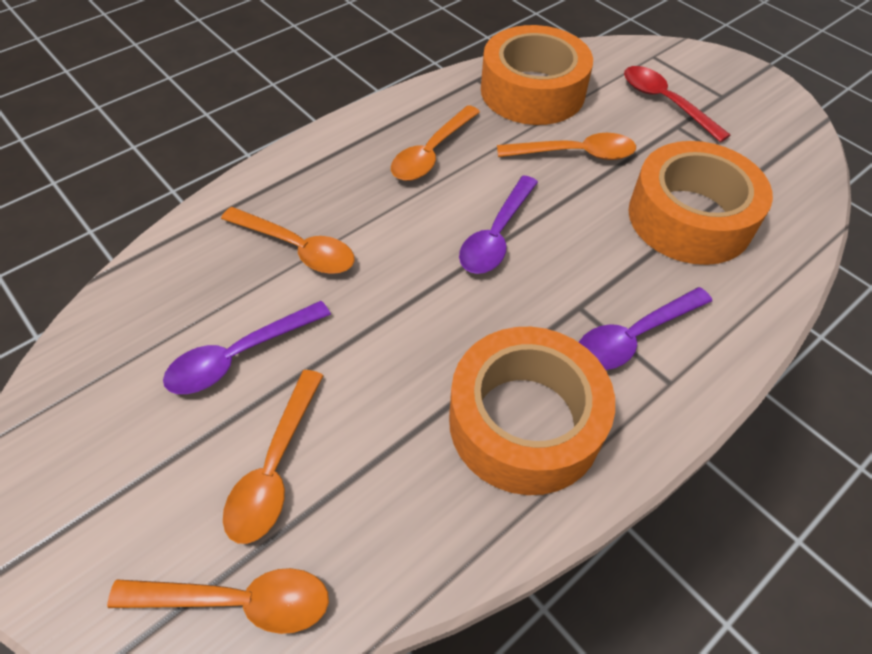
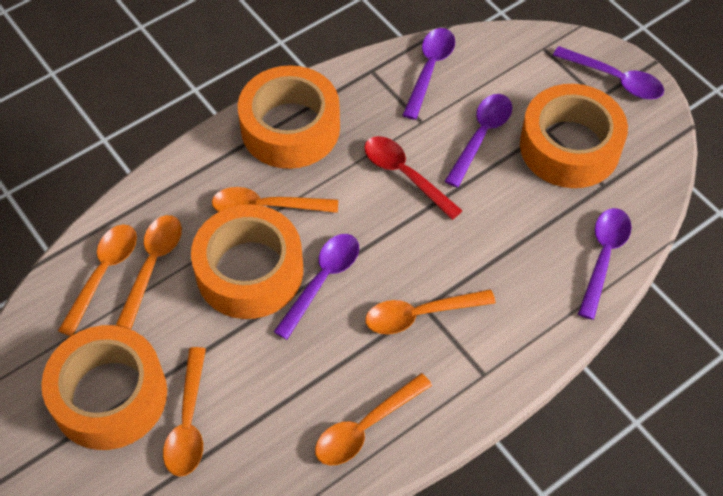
orange spoon: 5 -> 6
orange tape: 3 -> 4
purple spoon: 3 -> 5

